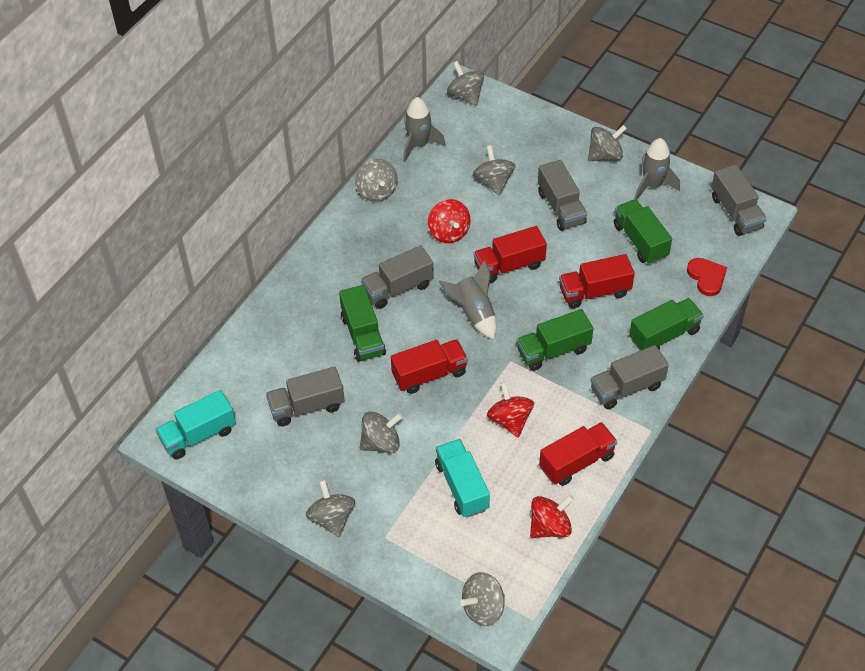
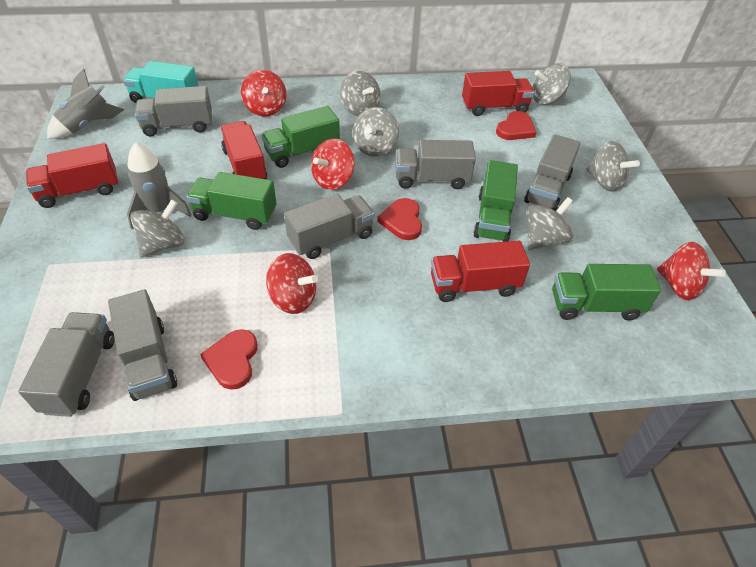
grey rocket: 3 -> 2
grey spinning top: 7 -> 6
grey truck: 5 -> 6
red heart: 1 -> 3
red spinning top: 3 -> 4
turquoise truck: 2 -> 1

